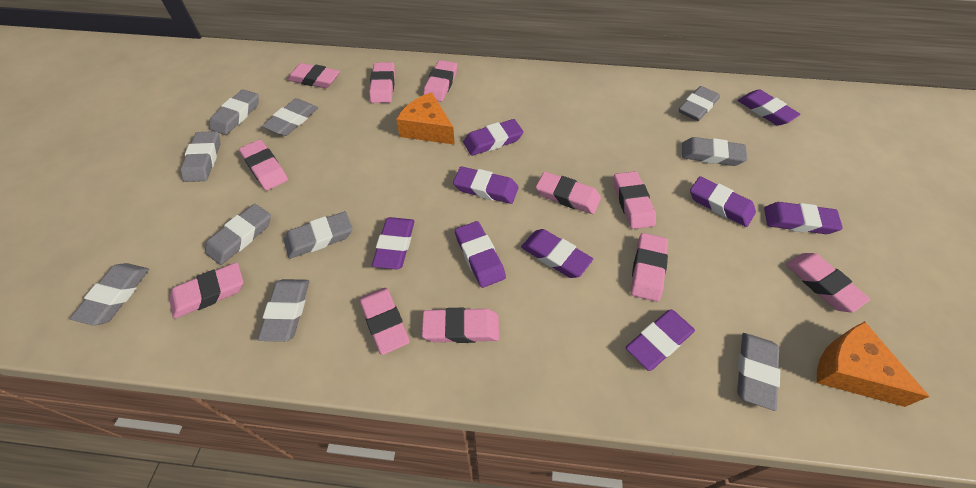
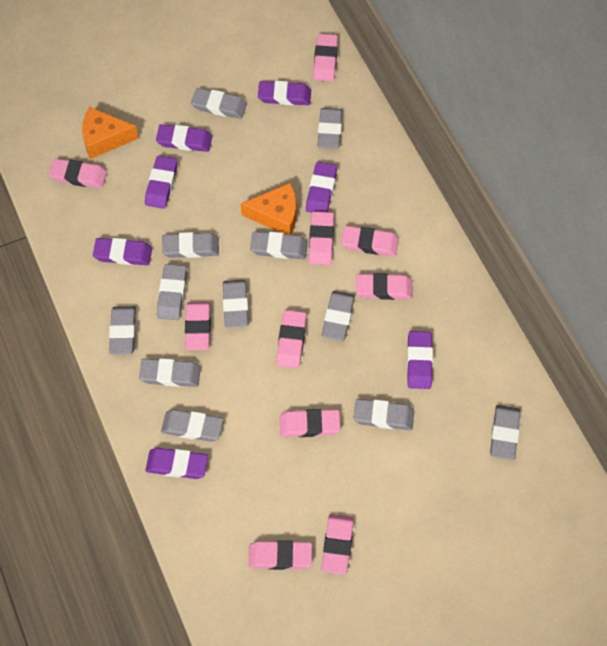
grey eraser: 10 -> 12
pink eraser: 11 -> 10
purple eraser: 9 -> 7

